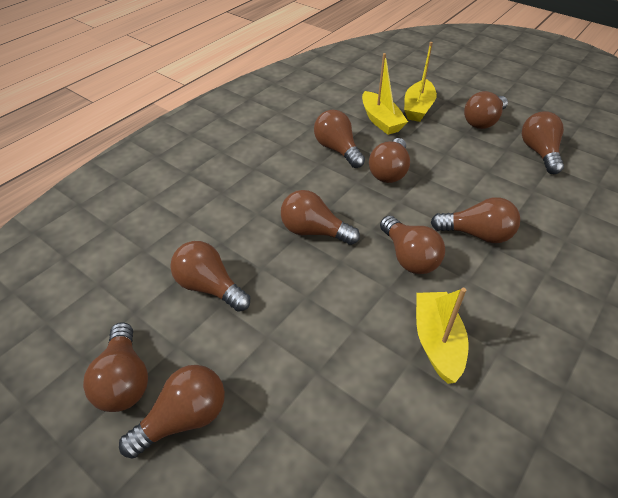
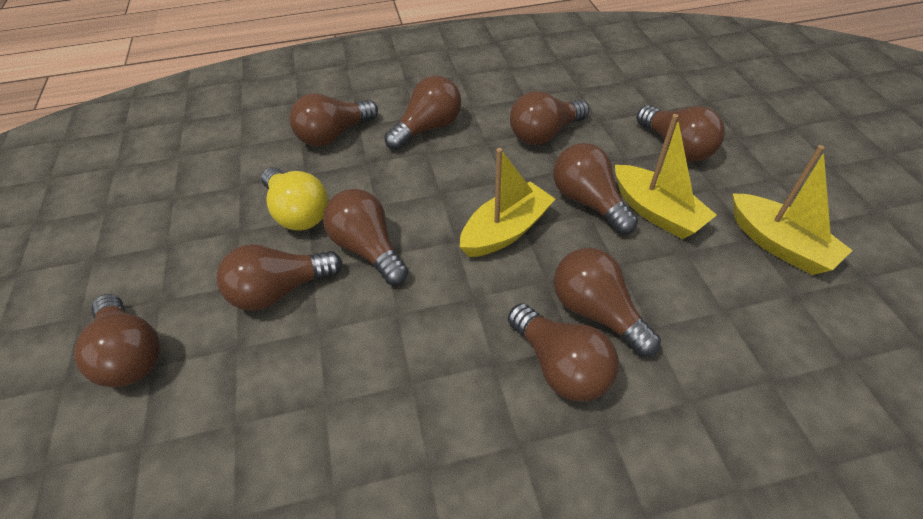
yellow light bulb: 0 -> 1

